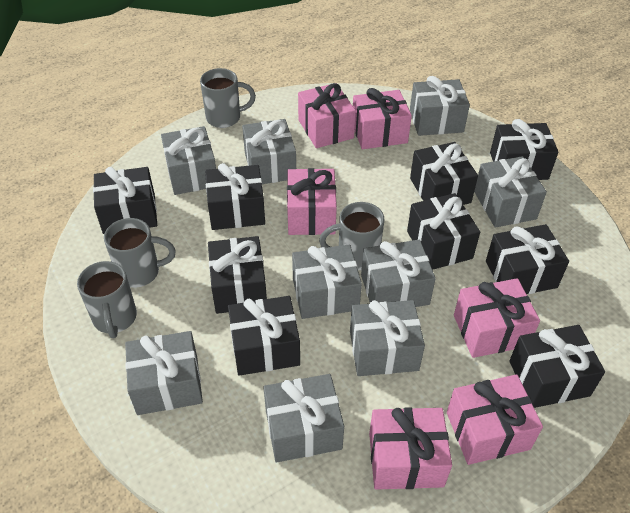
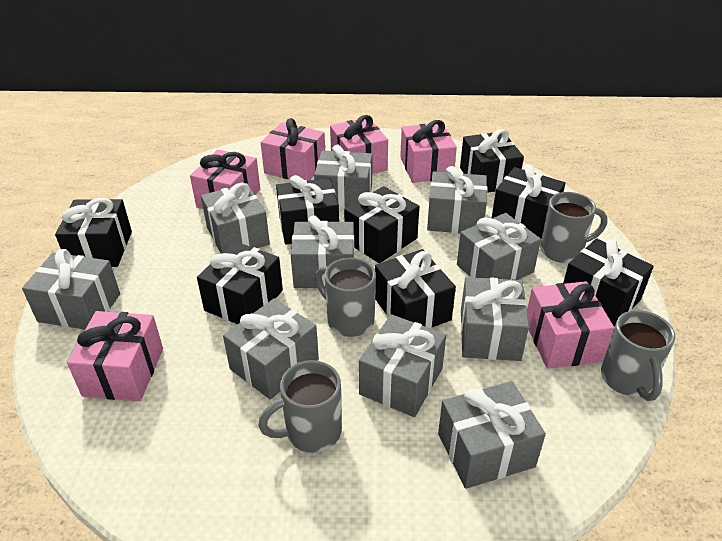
black gift: 9 -> 8
grey gift: 9 -> 10

